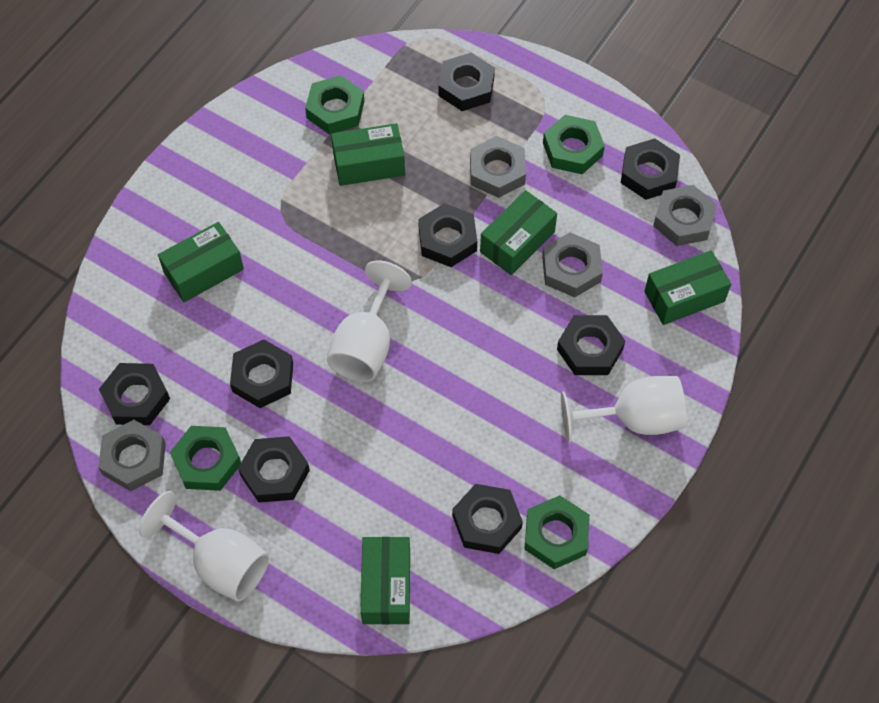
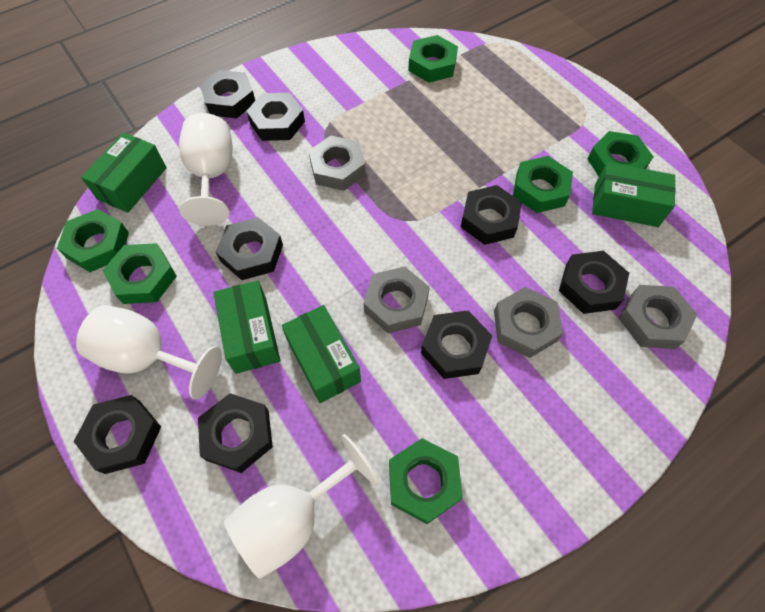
green box: 5 -> 4
green nut: 4 -> 6

